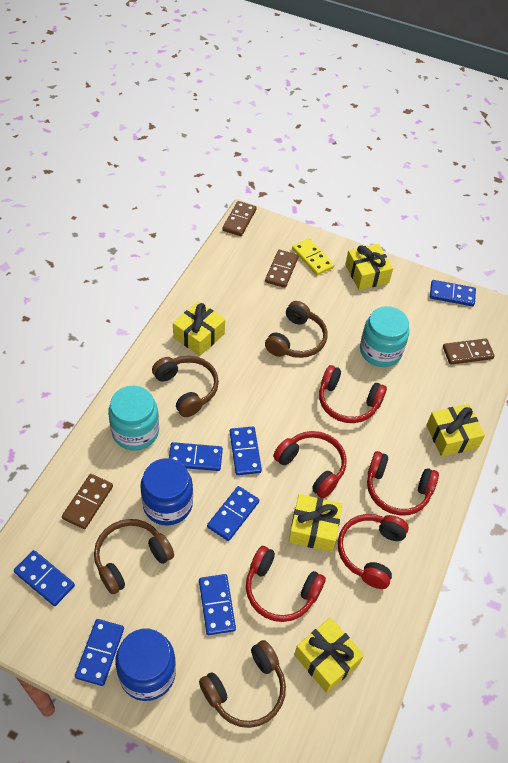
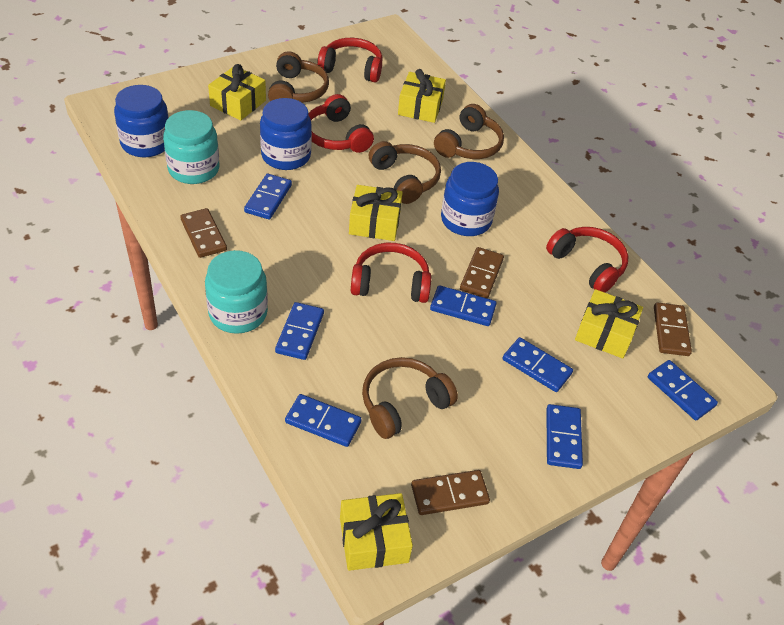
blue jar: 2 -> 3
red headphones: 5 -> 4
yellow domino: 1 -> 0

